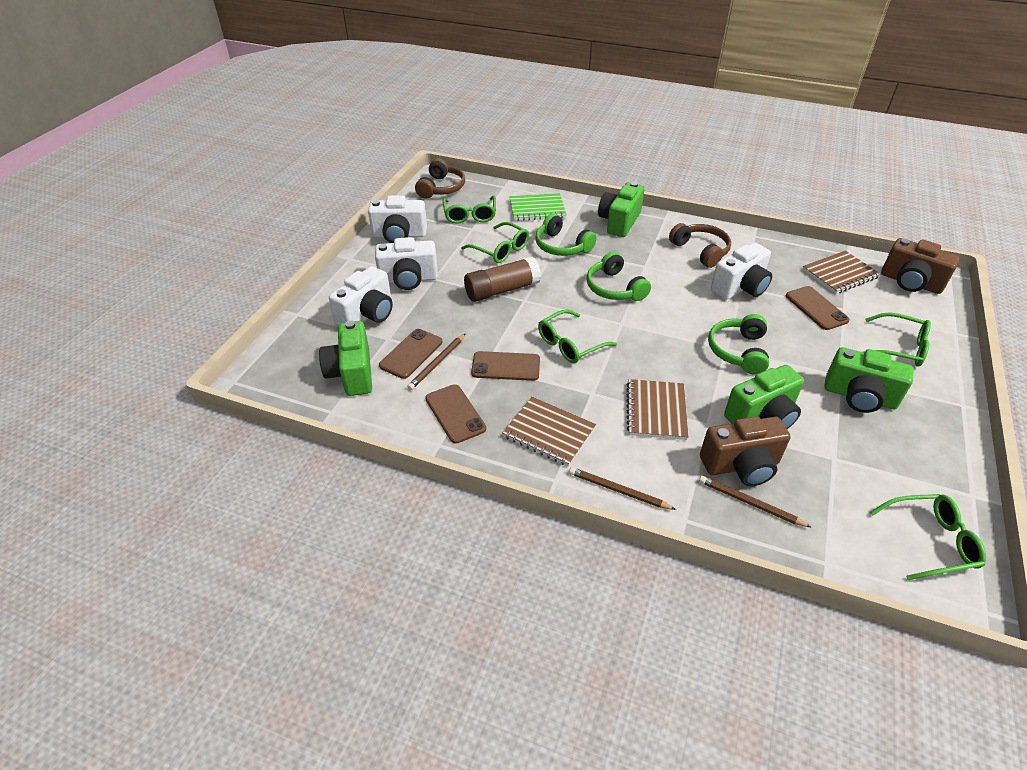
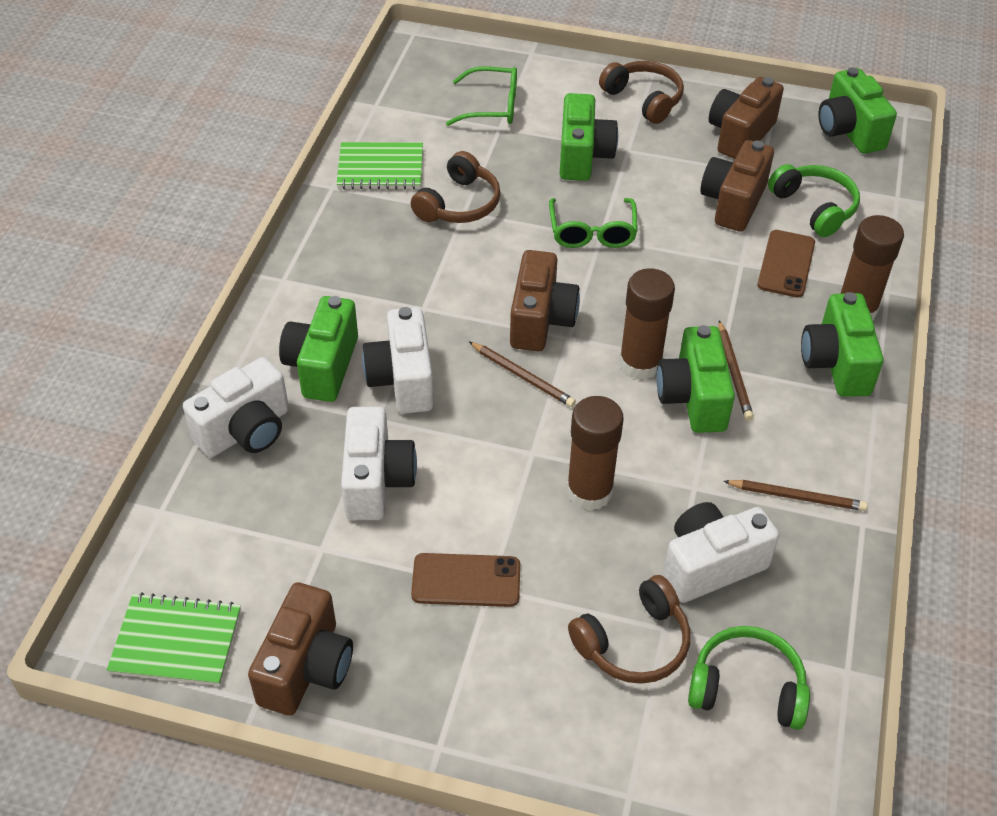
brown camera: 2 -> 4
brown glue stick: 1 -> 3
brown headphones: 2 -> 3
brown notebook: 3 -> 0
brown phone: 4 -> 2
green camera: 4 -> 5
green glasses: 5 -> 2
green headphones: 3 -> 2
green notebook: 1 -> 2

